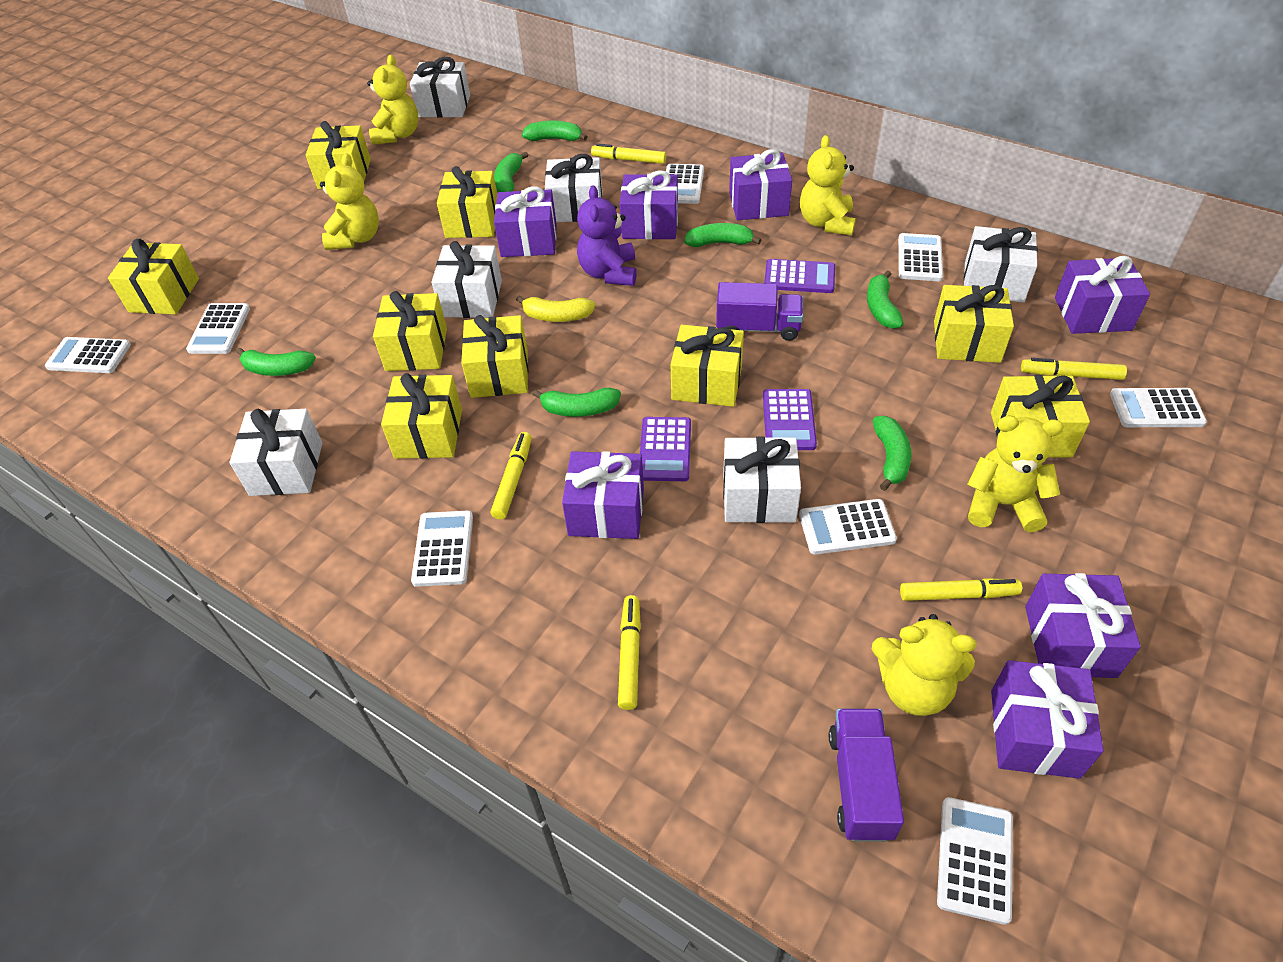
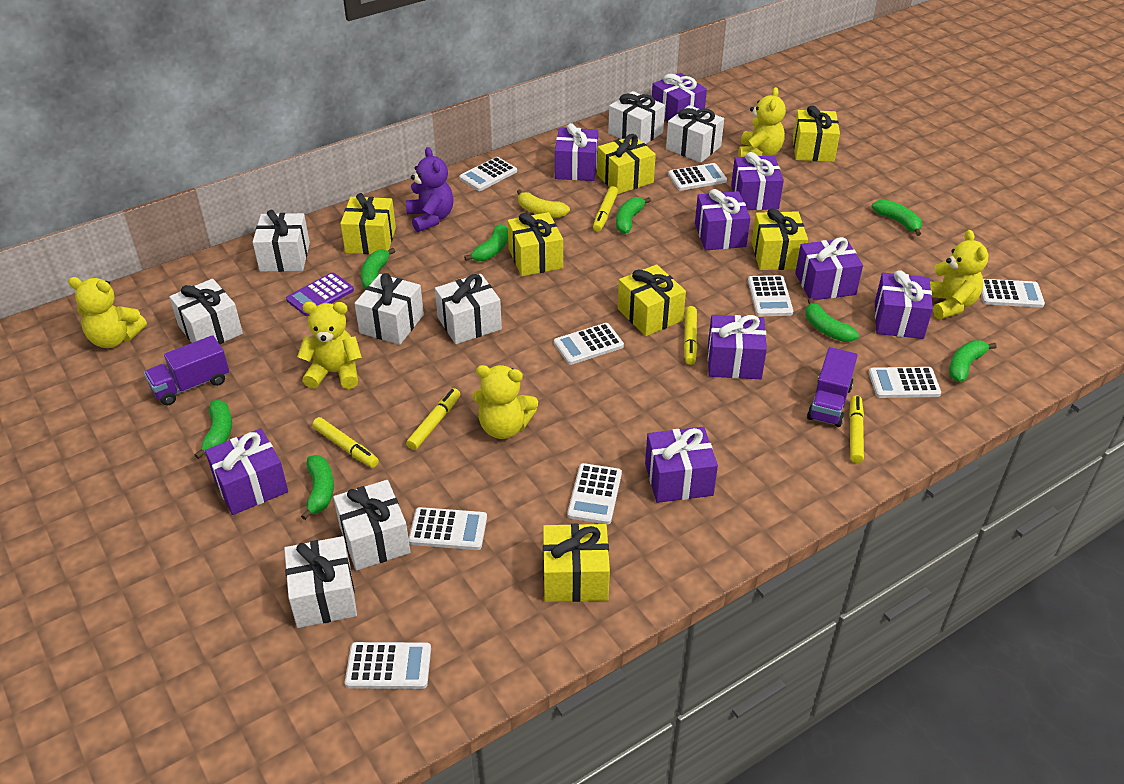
green banana: 7 -> 8
purple calculator: 3 -> 1
purple gift: 7 -> 9
white calculator: 8 -> 9
white gift: 6 -> 8
yellow gift: 9 -> 7

